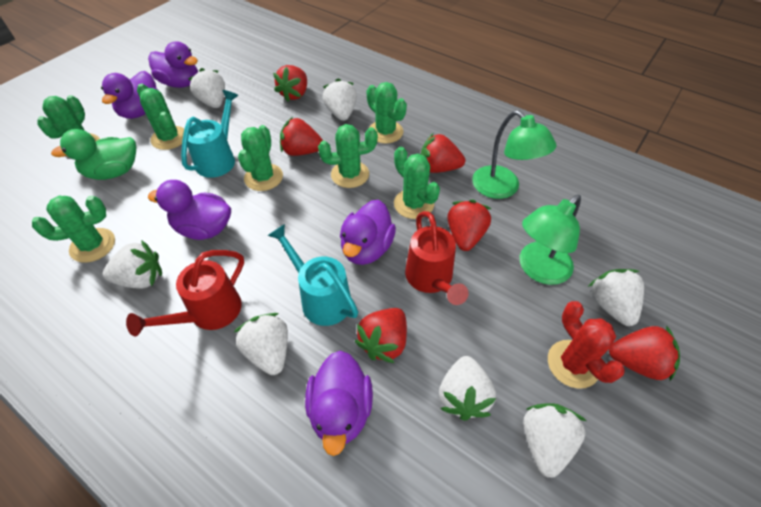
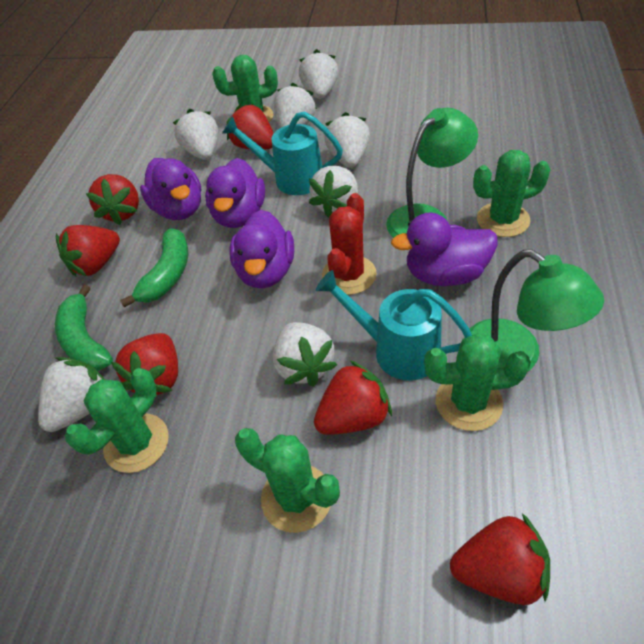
green banana: 0 -> 2
green cactus: 7 -> 5
green duck: 1 -> 0
purple duck: 5 -> 4
red watering can: 2 -> 0

